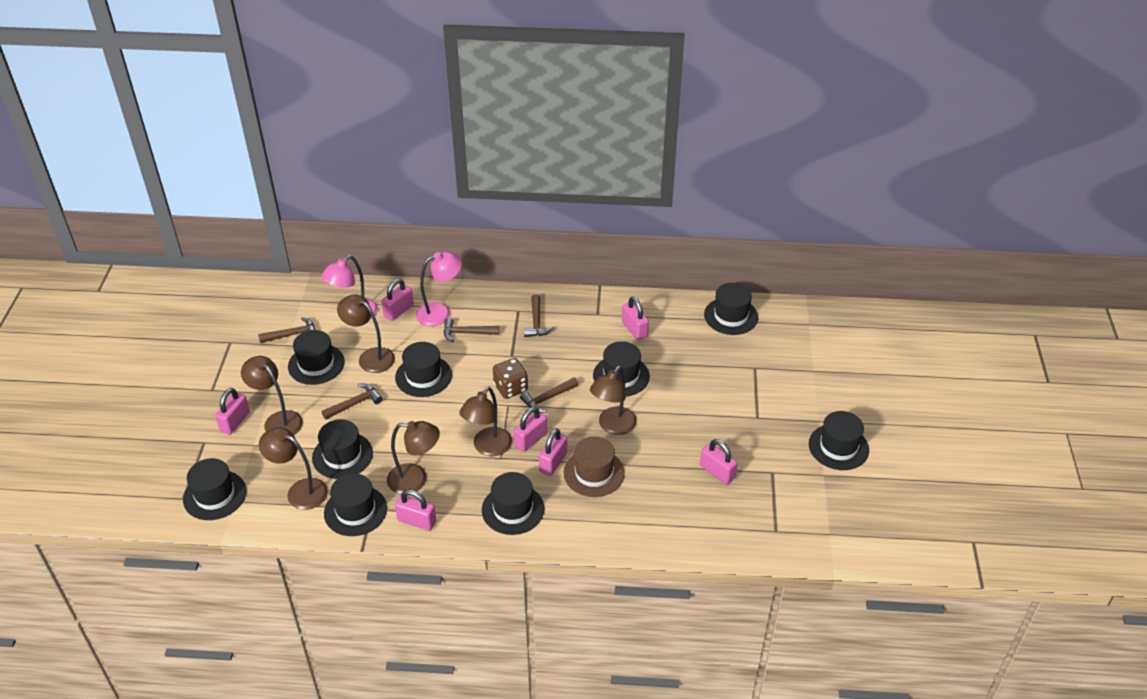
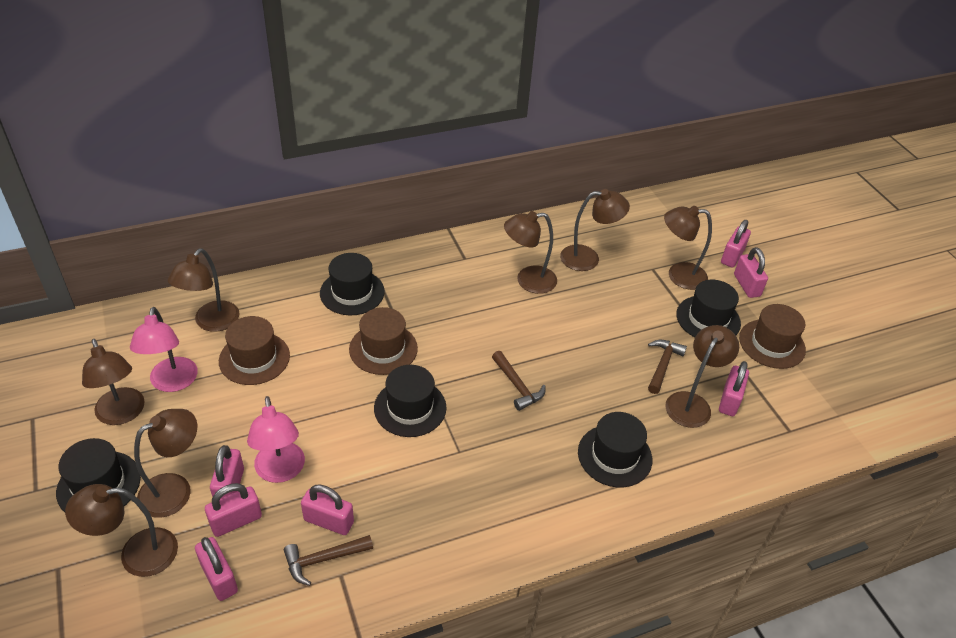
black hat: 9 -> 5
brown dice: 1 -> 0
brown hammer: 5 -> 3
brown hat: 1 -> 3
brown lamp: 6 -> 8

